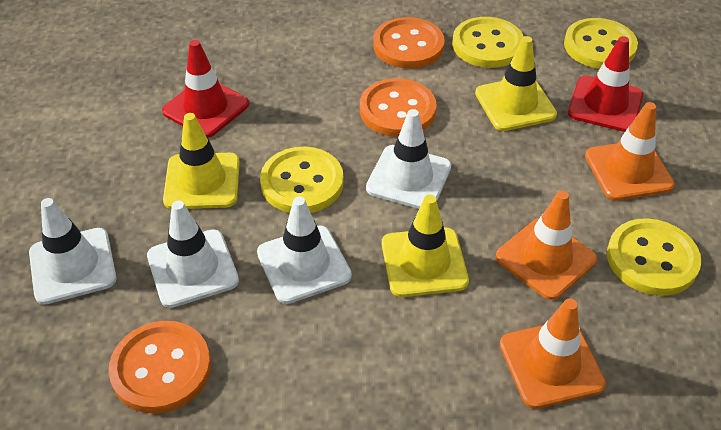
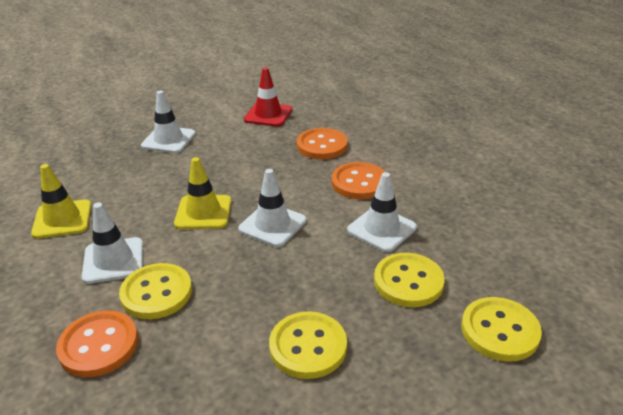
orange traffic cone: 3 -> 0
red traffic cone: 2 -> 1
yellow traffic cone: 3 -> 2

